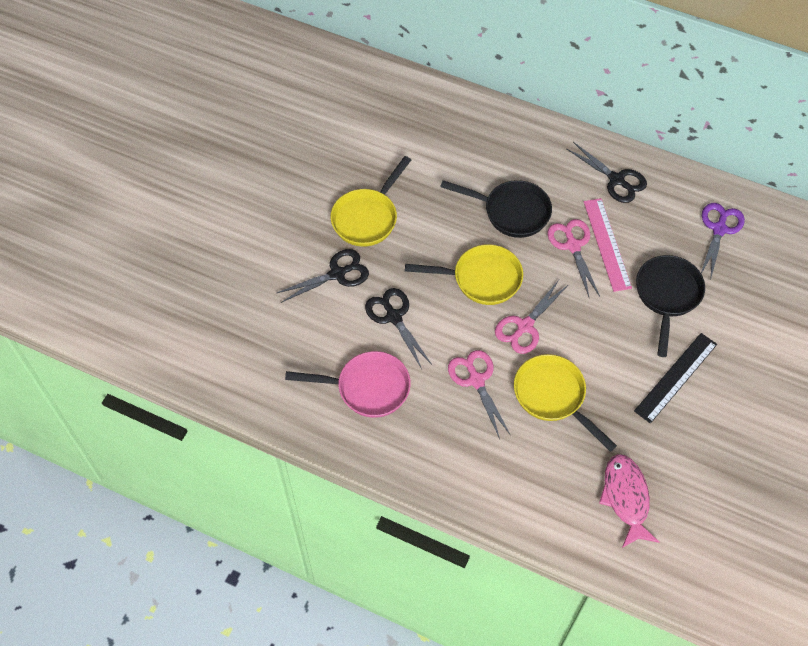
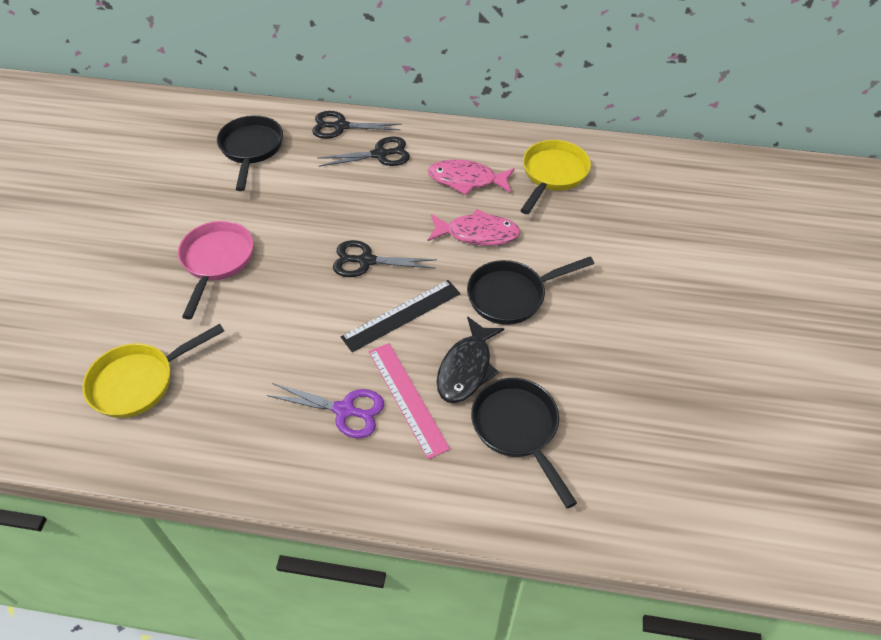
black fish: 0 -> 1
black pan: 2 -> 3
pink fish: 1 -> 2
pink scissors: 3 -> 0
yellow pan: 3 -> 2

